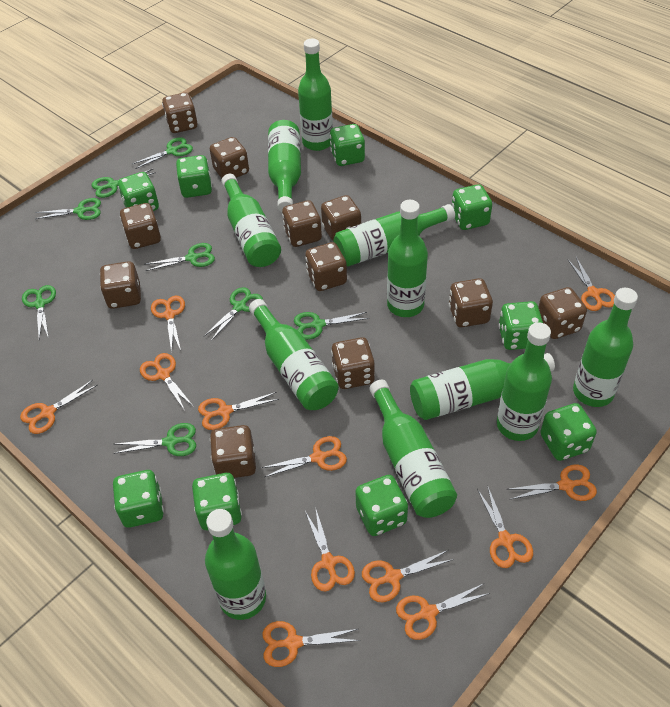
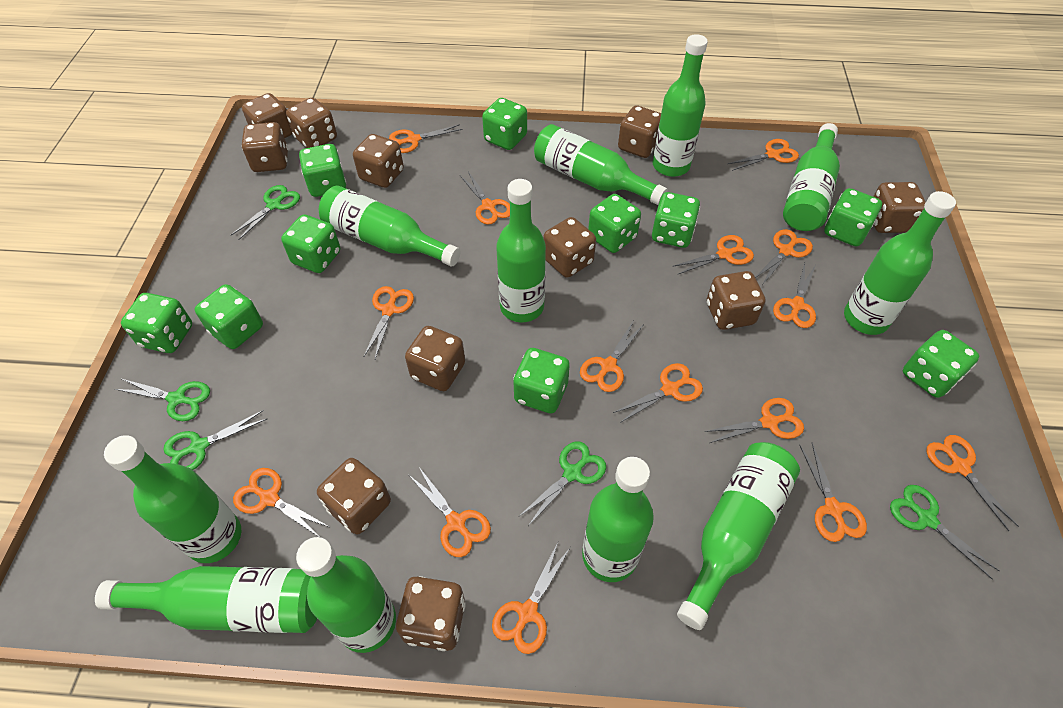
green dice: 9 -> 10
green scissors: 8 -> 5
orange scissors: 12 -> 15

